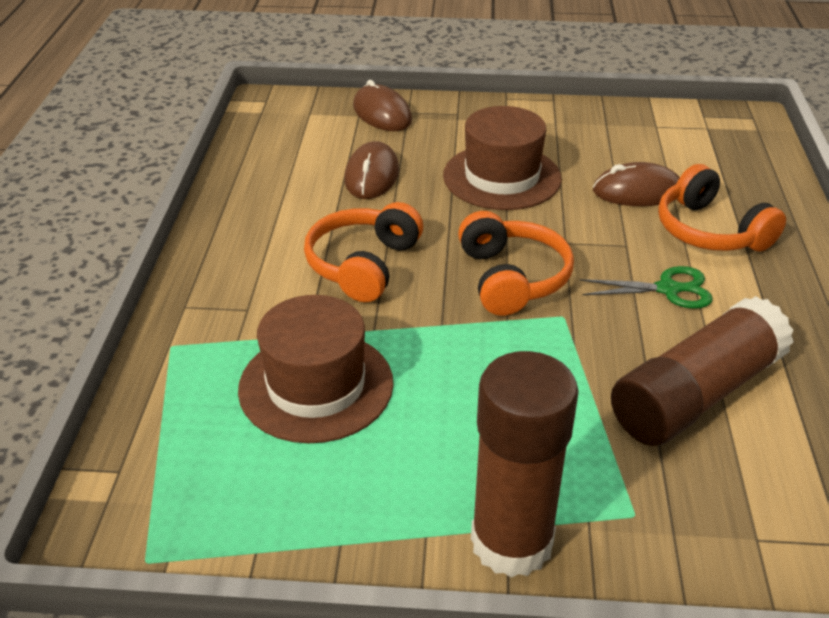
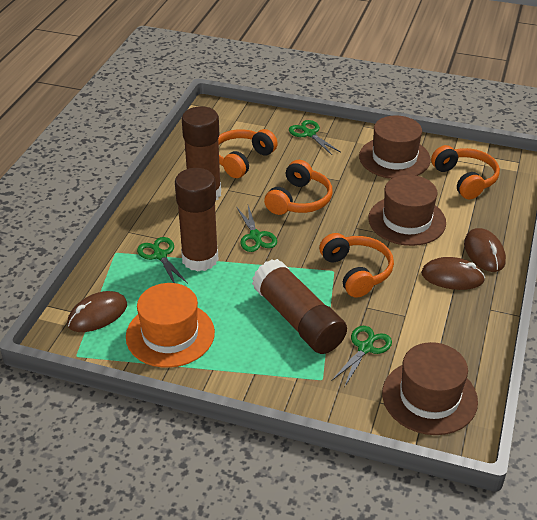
brown glue stick: 2 -> 3
brown hat: 2 -> 3
green scissors: 1 -> 4
orange hat: 0 -> 1
orange headphones: 3 -> 4

